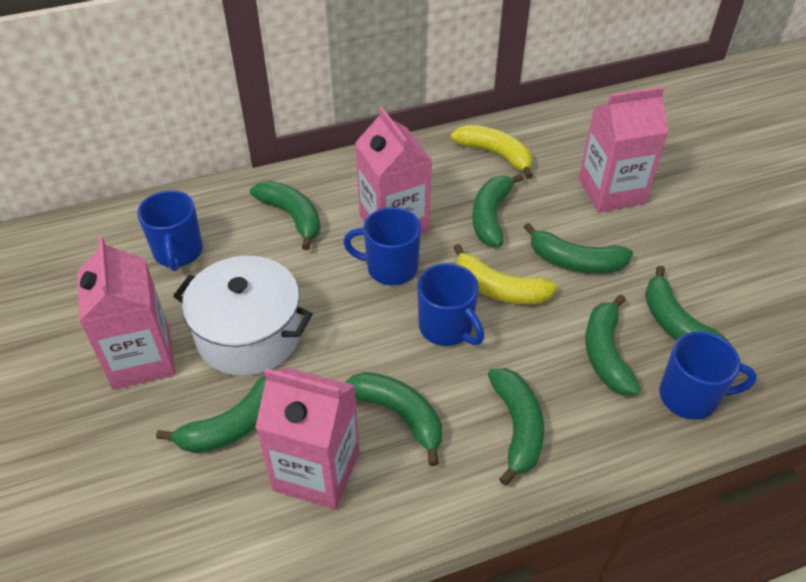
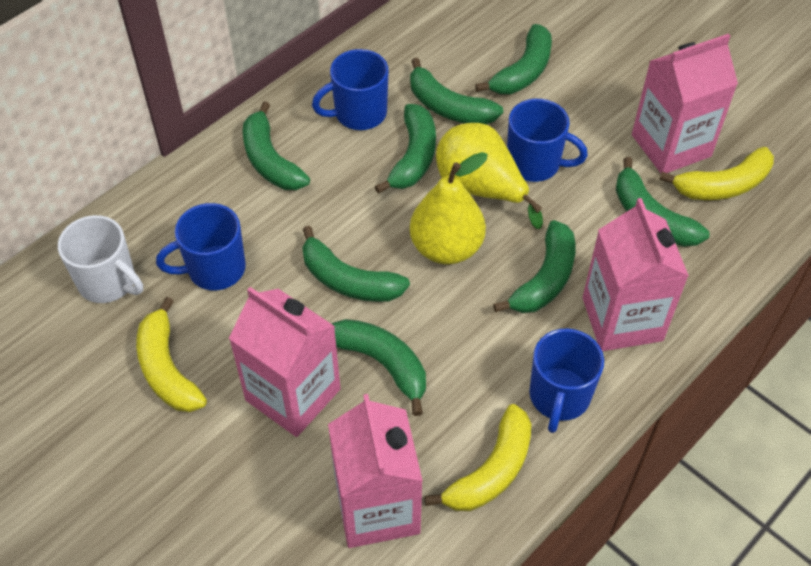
white mug: 0 -> 1
white pot: 1 -> 0
yellow banana: 2 -> 3
yellow pear: 0 -> 2

